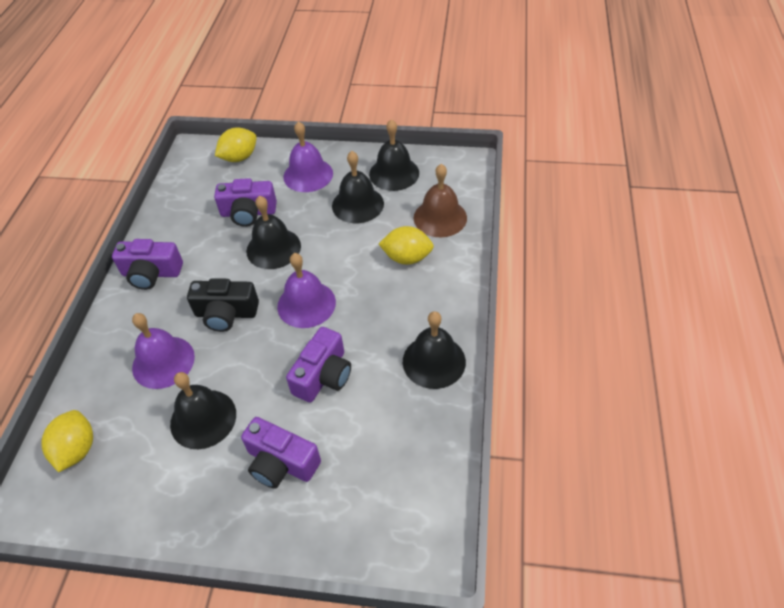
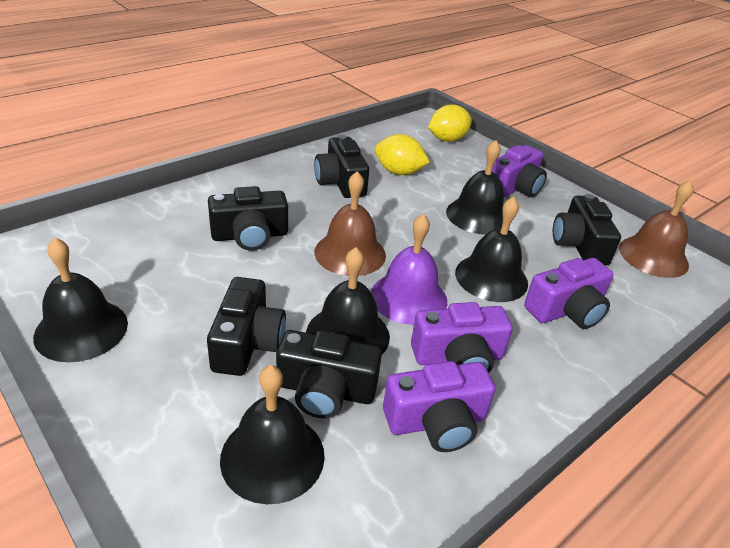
black camera: 1 -> 5
brown bell: 1 -> 2
purple bell: 3 -> 1
yellow lemon: 3 -> 2

